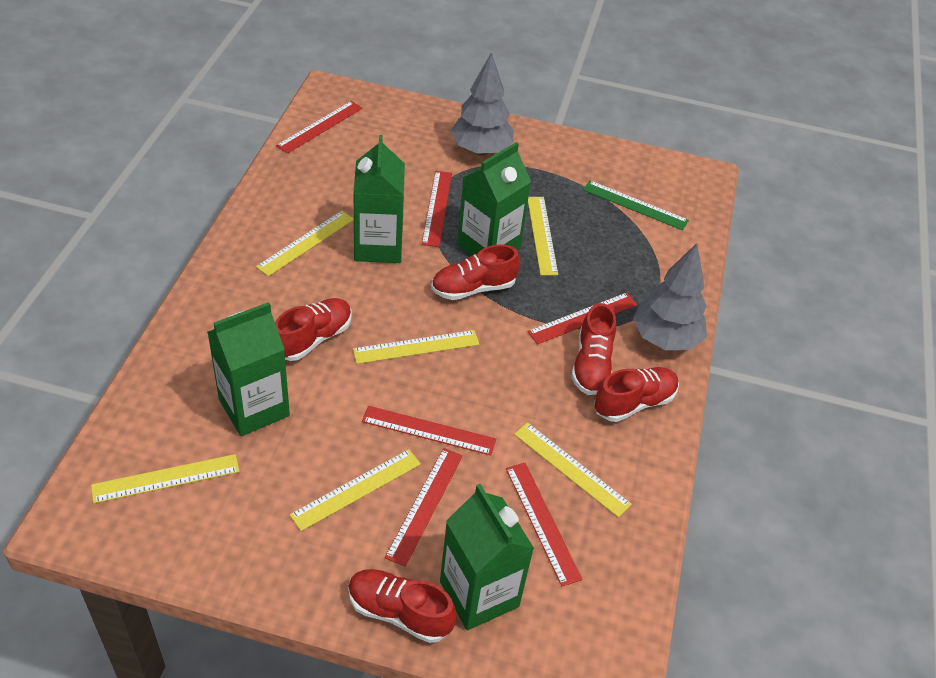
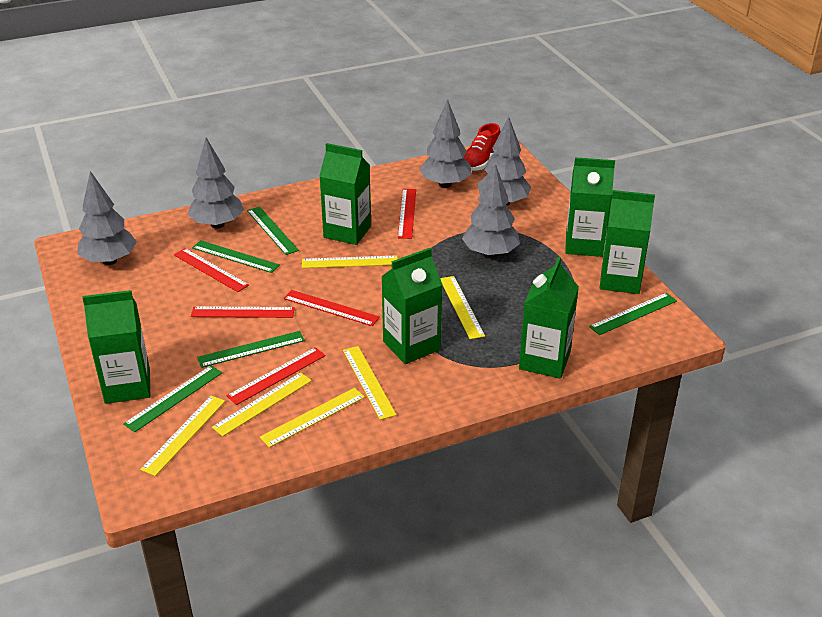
green carton: 4 -> 6
green ruler: 1 -> 5
grey tree: 2 -> 5
red ruler: 6 -> 5
red shoe: 5 -> 1

